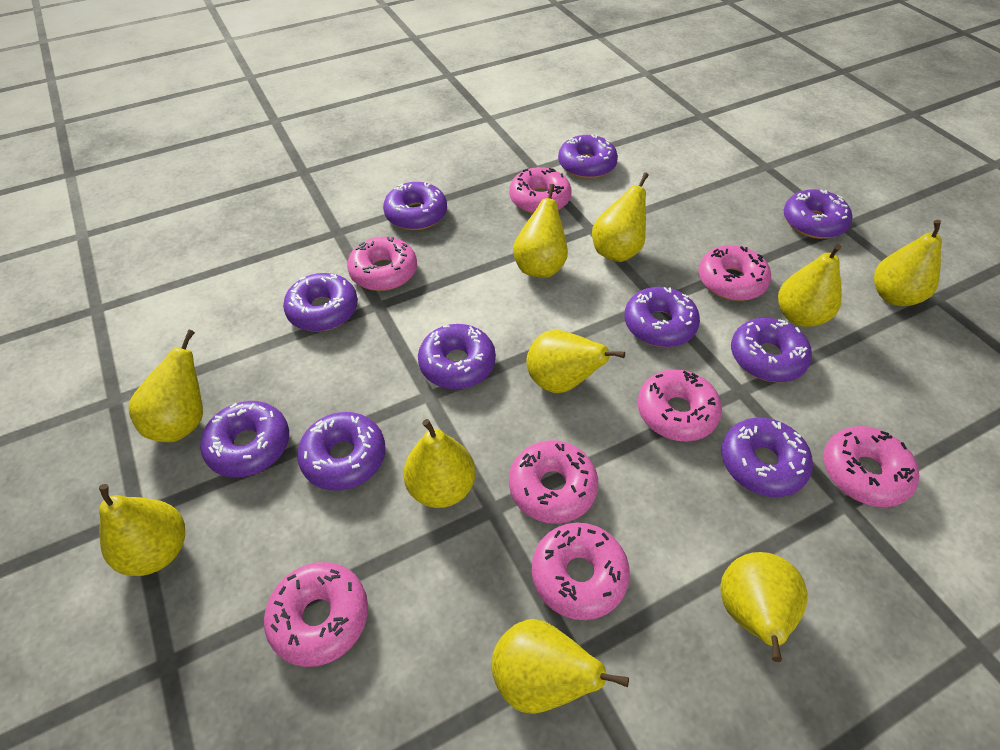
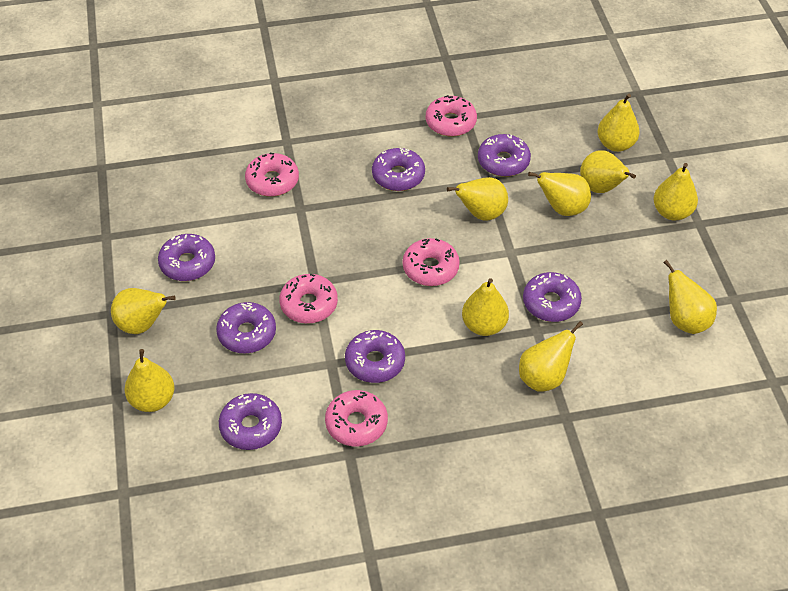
pink donut: 8 -> 5
purple donut: 10 -> 7

